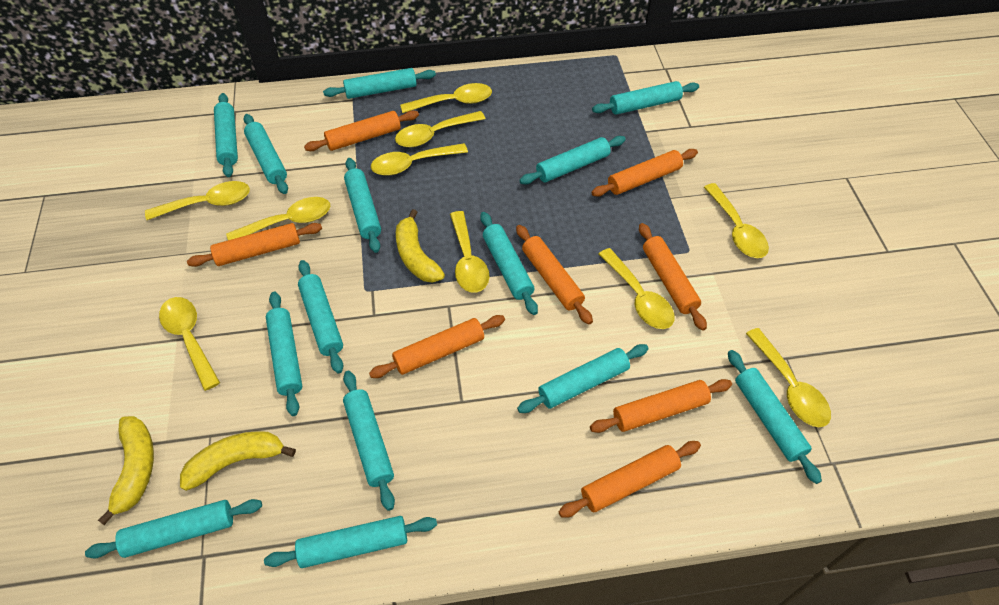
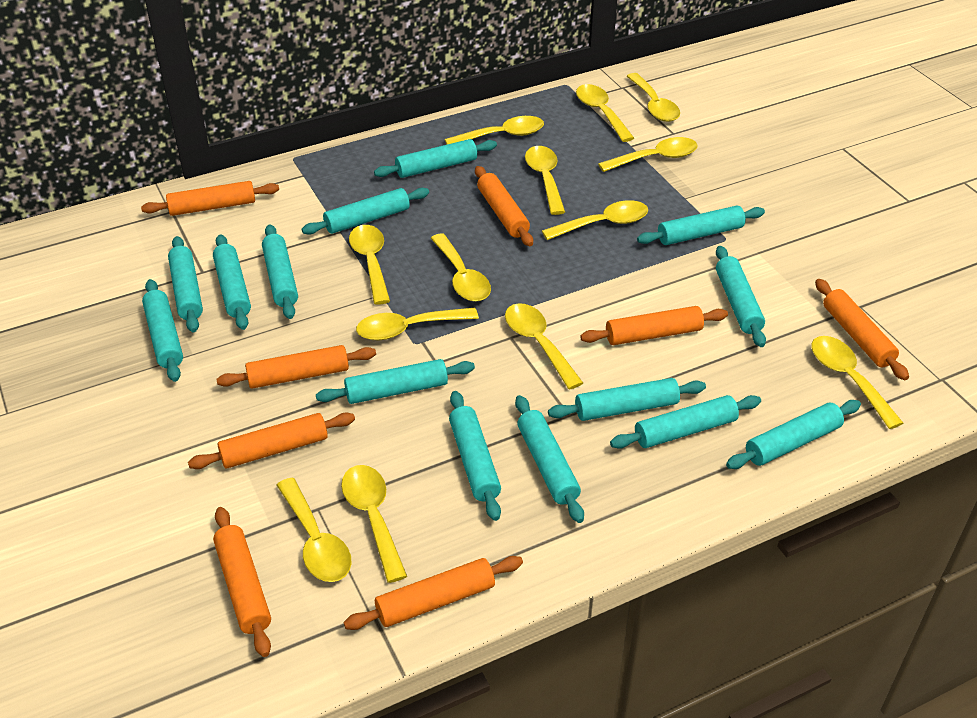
yellow banana: 3 -> 0
yellow spoon: 10 -> 13

